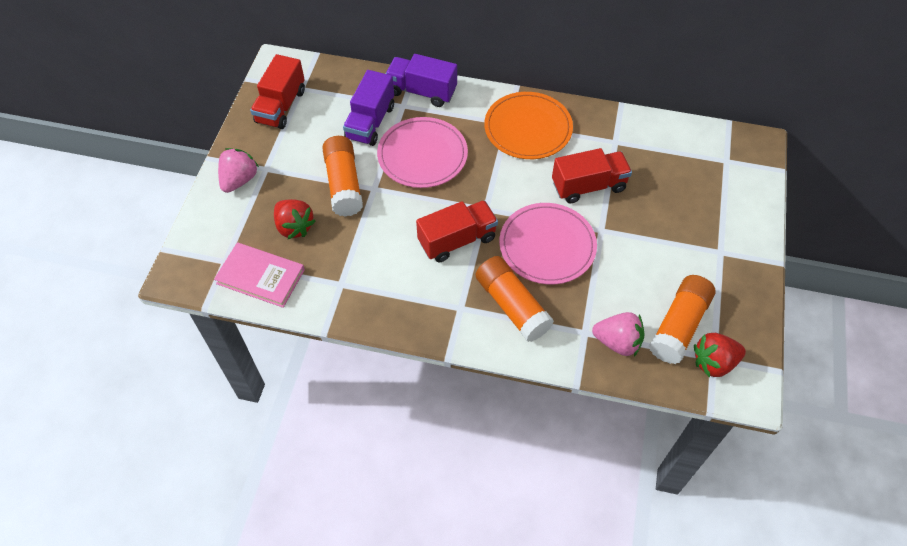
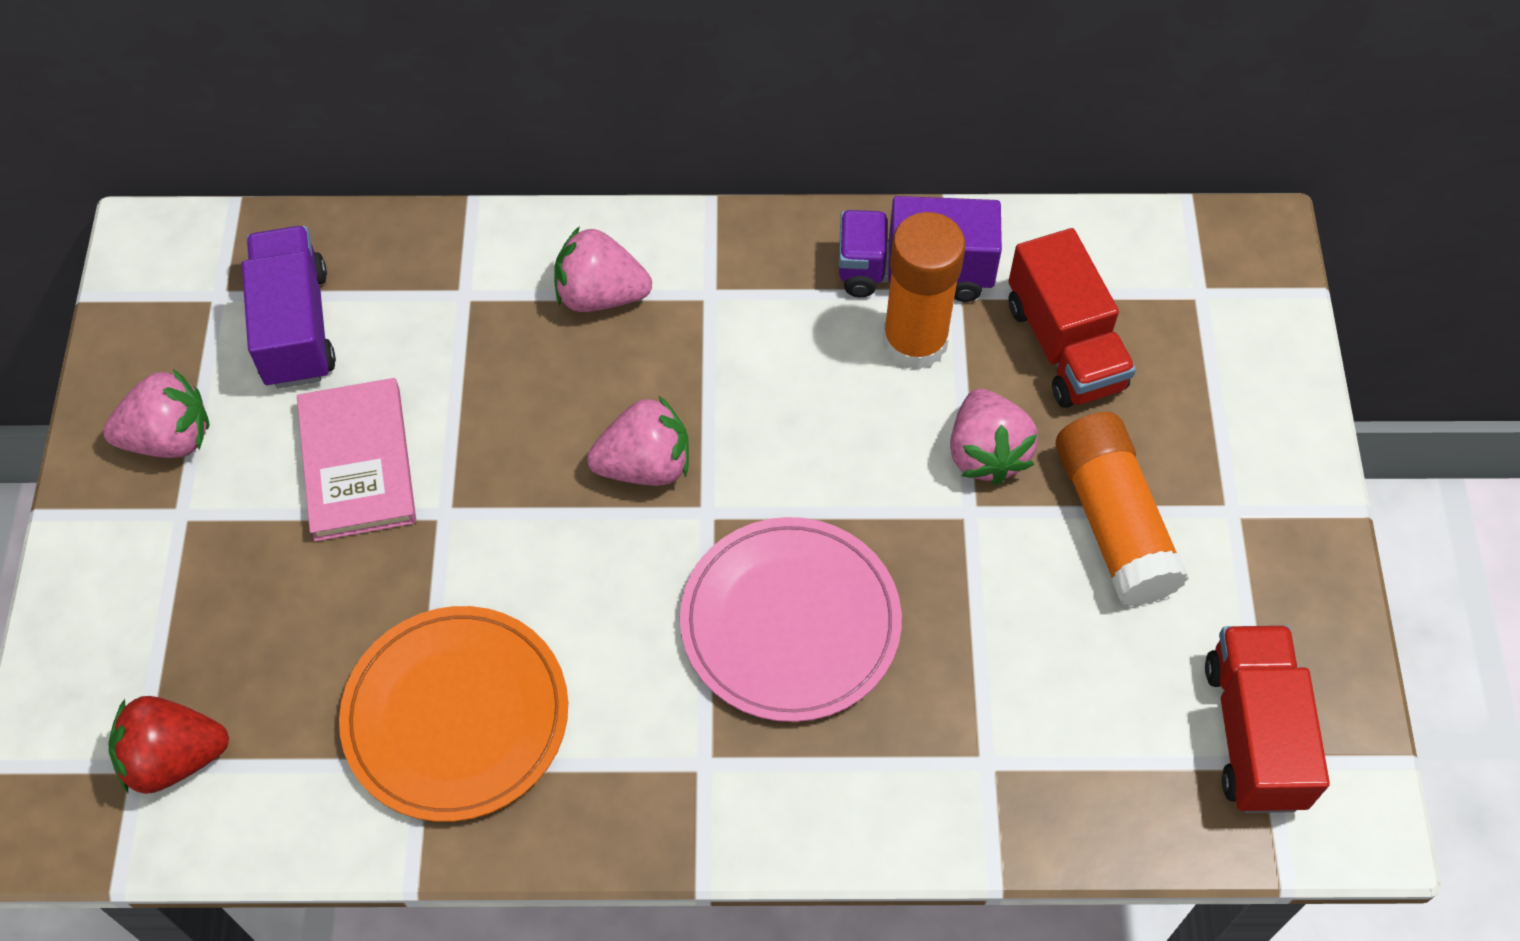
orange glue stick: 3 -> 2
pink plate: 2 -> 1
pink strawberry: 2 -> 4
red strawberry: 2 -> 1
red truck: 3 -> 2

